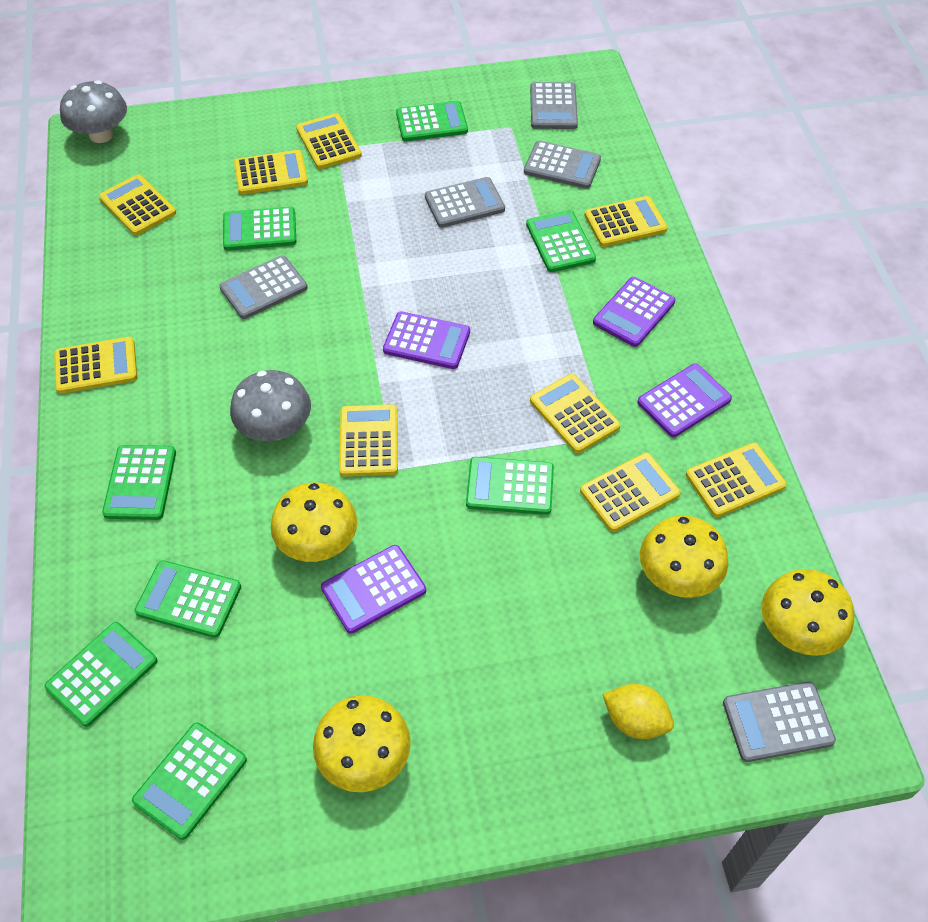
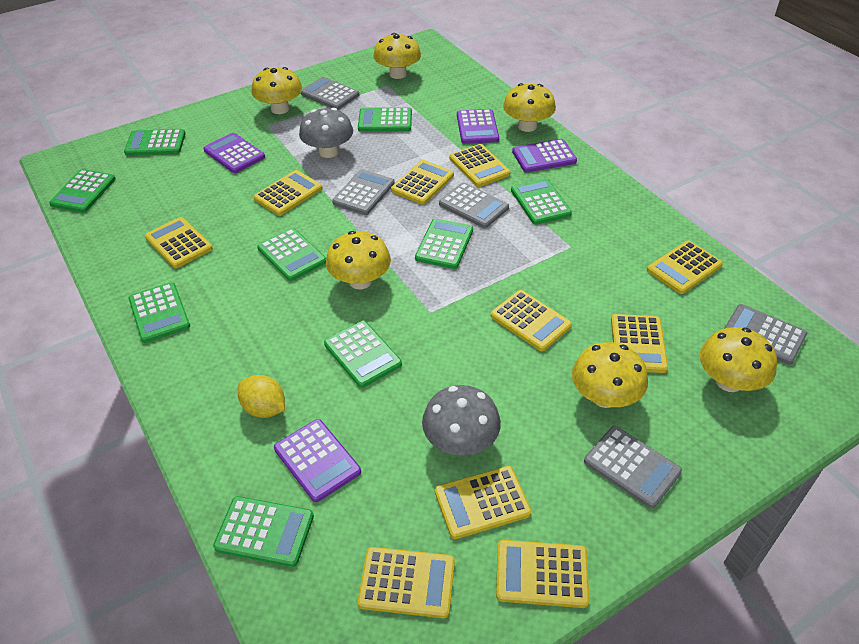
green calculator: 8 -> 9
yellow calculator: 9 -> 10
yellow mushroom: 4 -> 6

